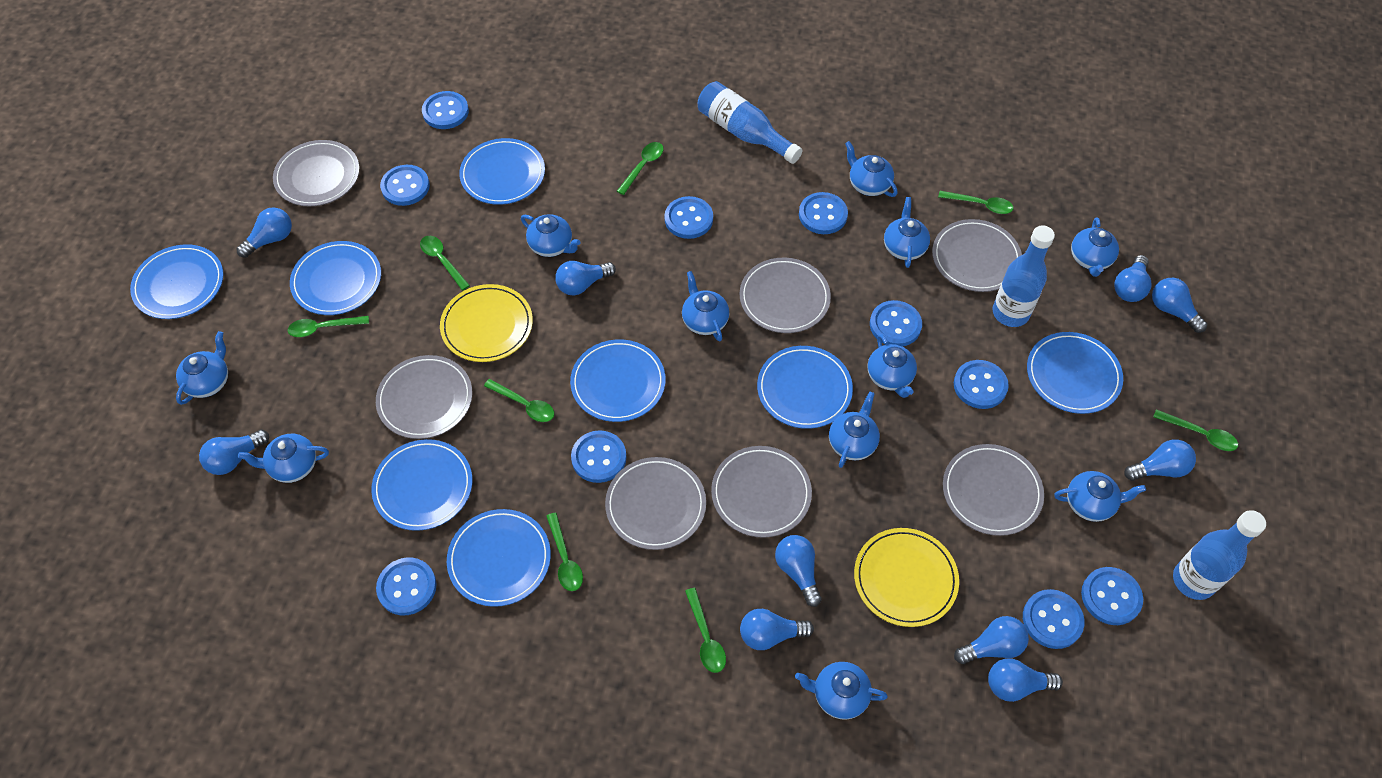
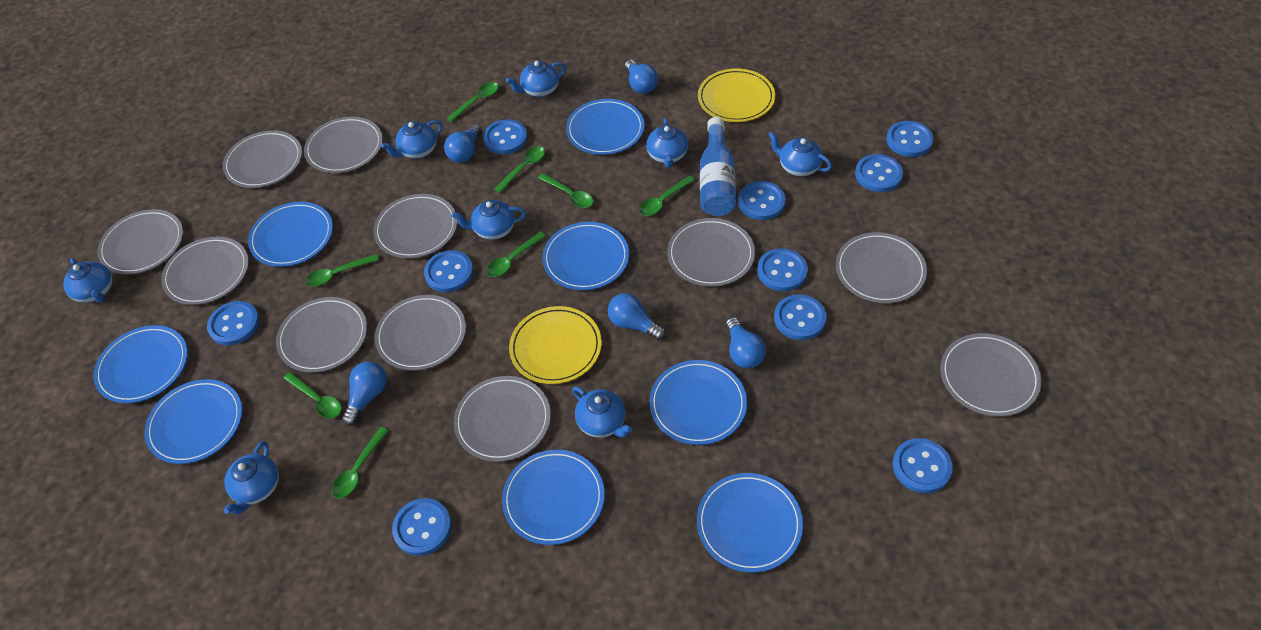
blue bottle: 3 -> 1
blue light bulb: 10 -> 5
blue teapot: 11 -> 8
grey plate: 7 -> 11

